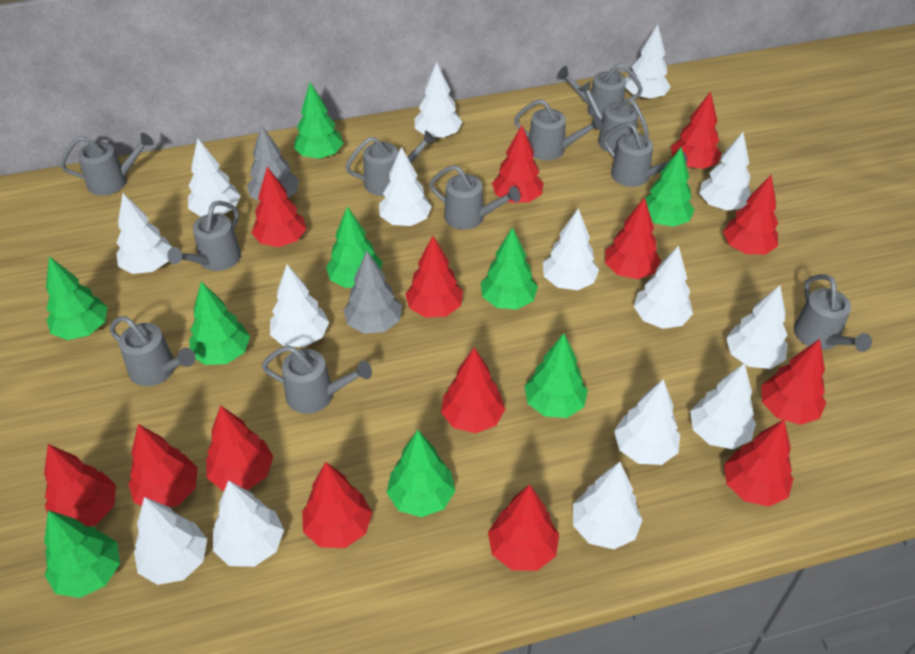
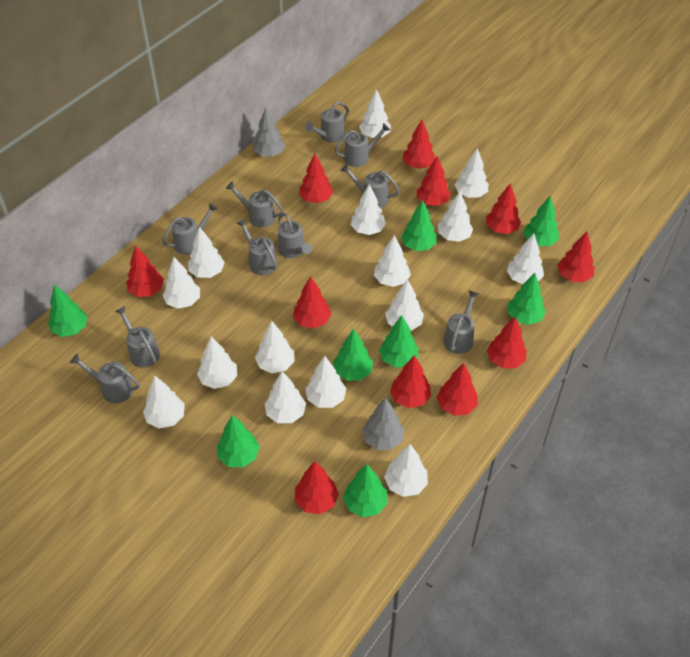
green tree: 9 -> 8
grey watering can: 11 -> 10
red tree: 14 -> 11

